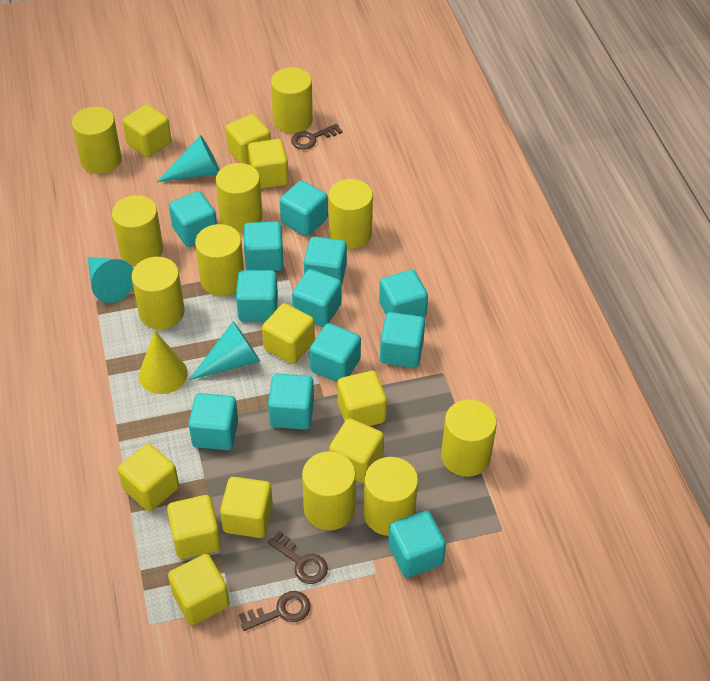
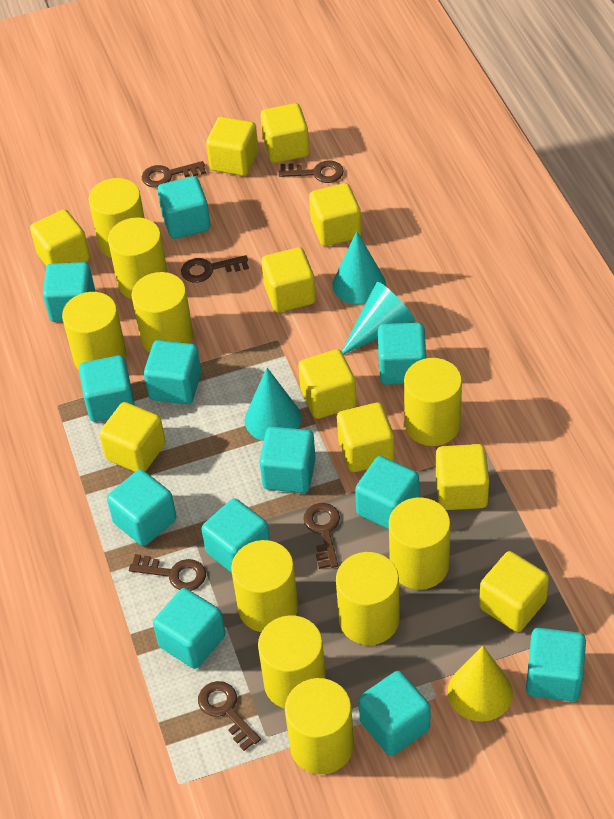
brown key: 3 -> 6

